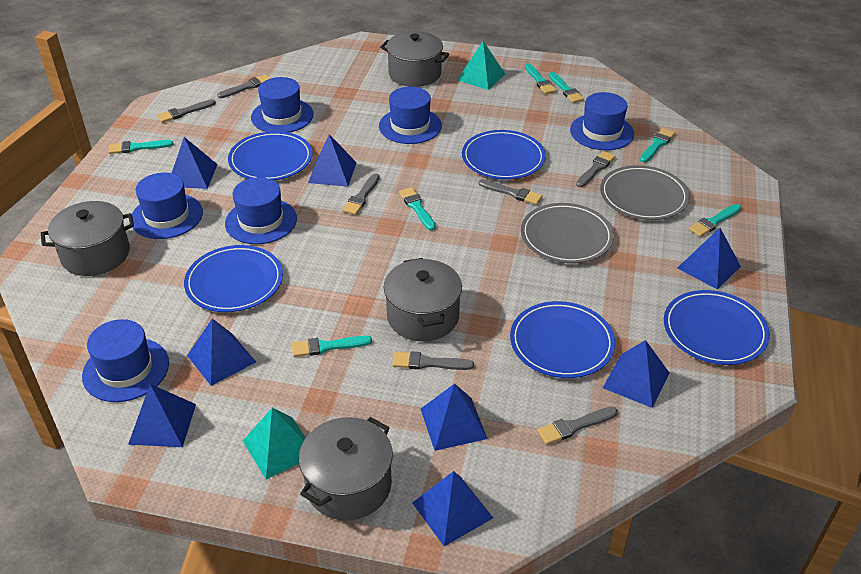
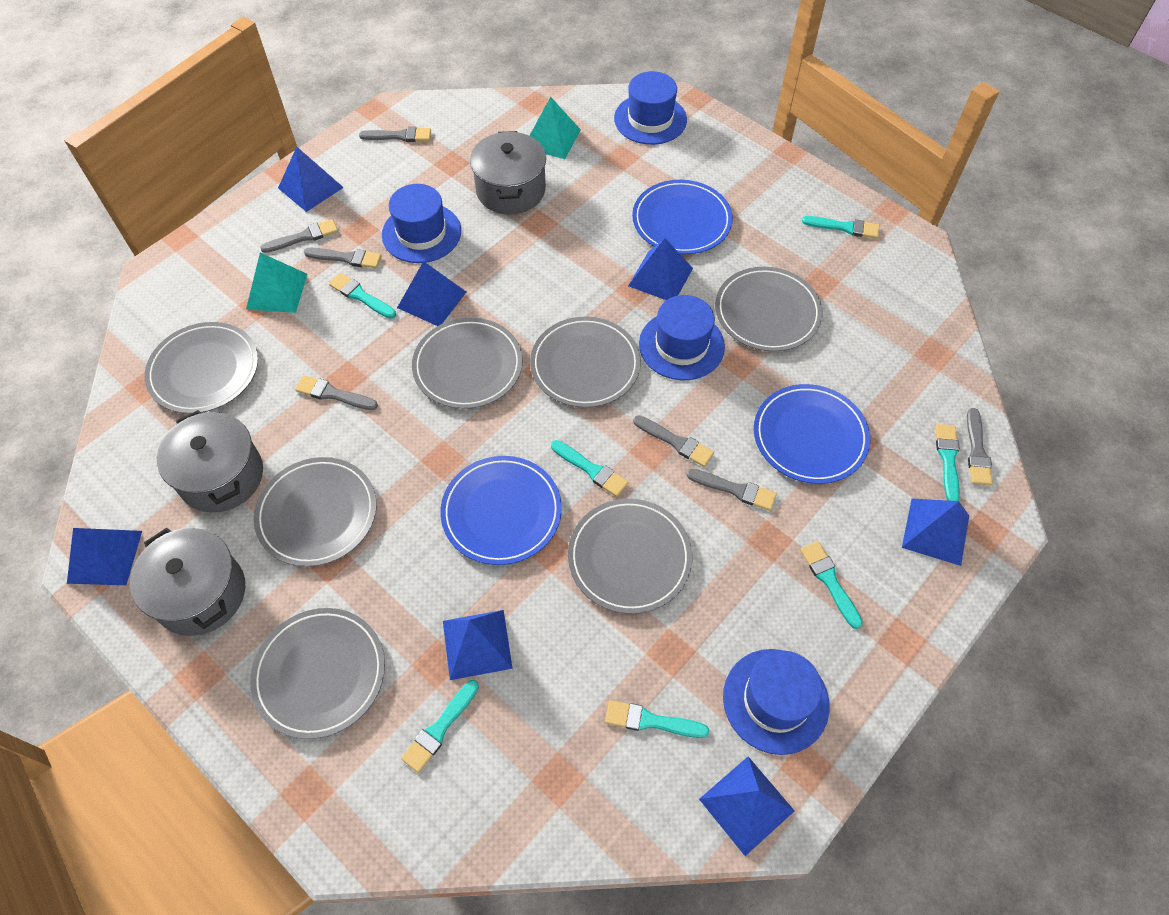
blue hat: 6 -> 4
blue plate: 5 -> 3
blue pyramid: 8 -> 7
grey plate: 2 -> 7
grey pot: 4 -> 3

